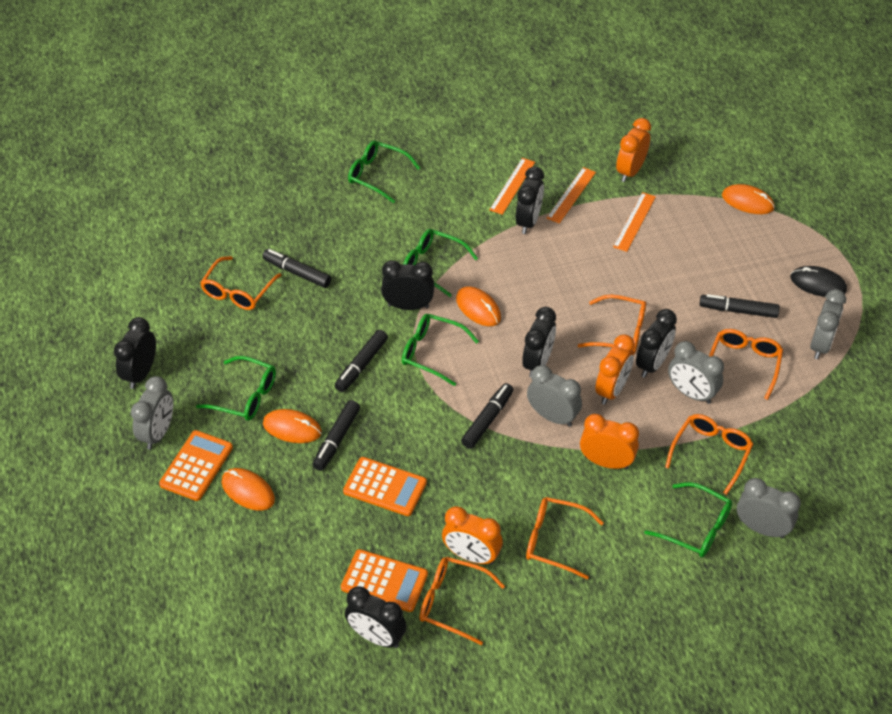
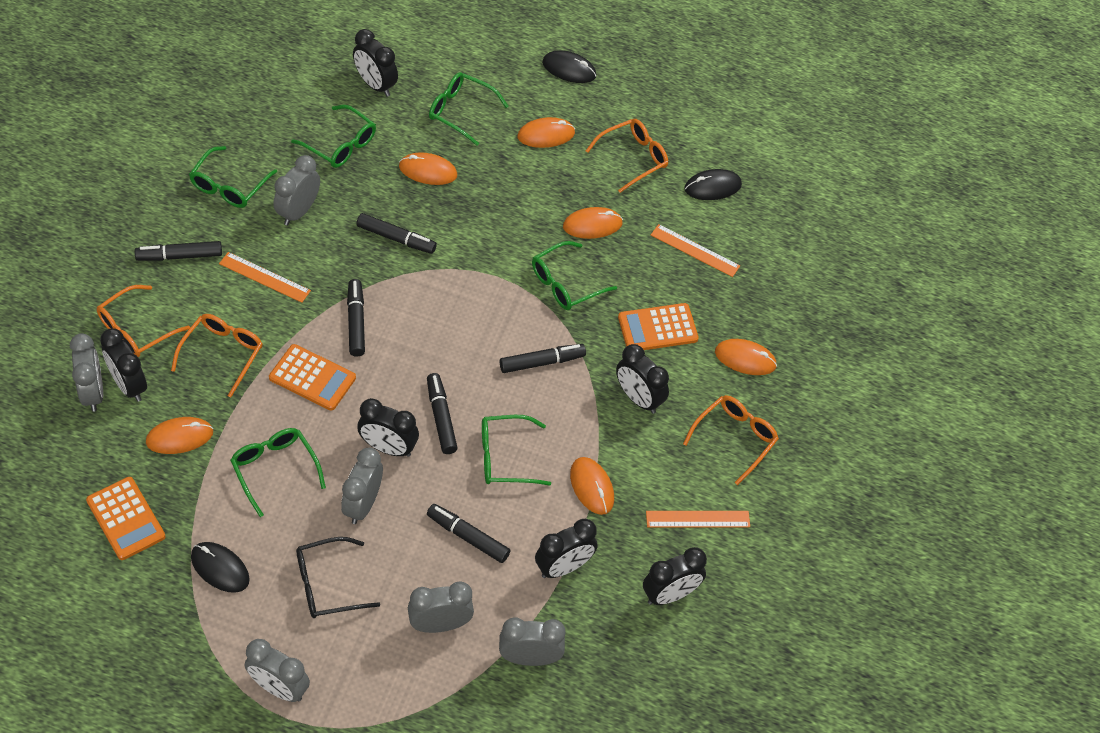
black glasses: 0 -> 1
black marker: 5 -> 6
black mouse: 1 -> 3
green glasses: 5 -> 6
grey clock: 5 -> 6
orange clock: 4 -> 0
orange glasses: 6 -> 4
orange mouse: 4 -> 6

